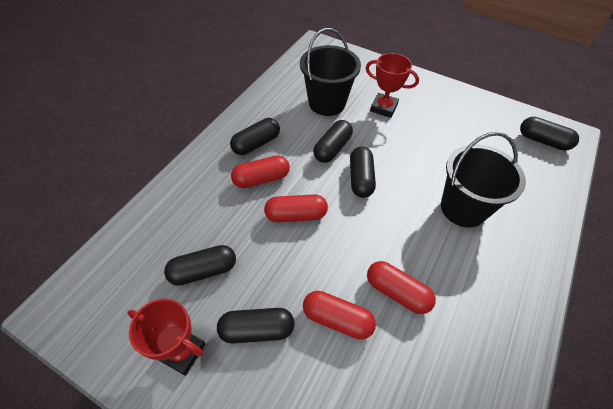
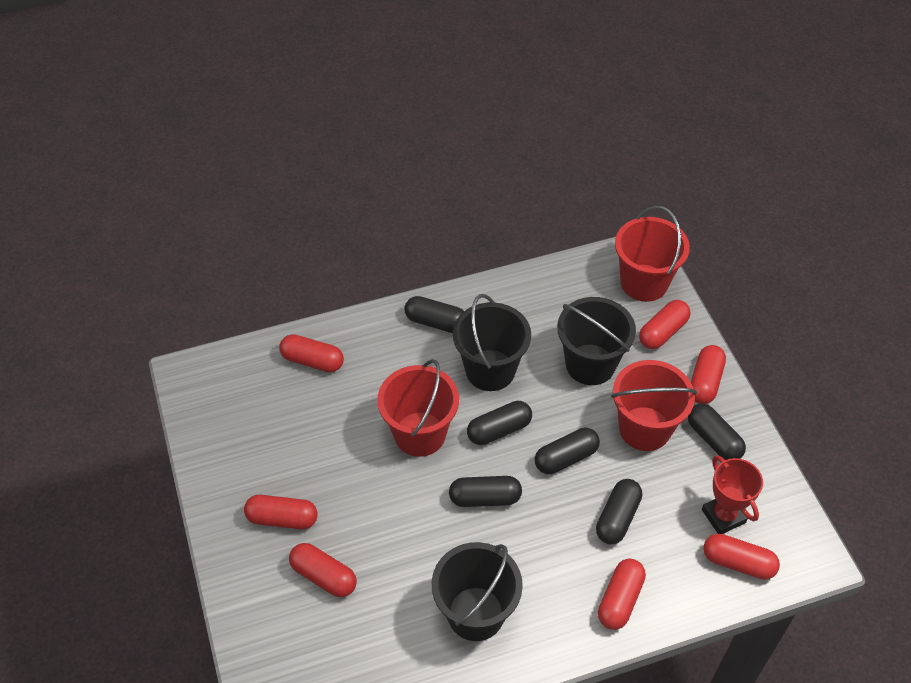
black bucket: 2 -> 3
red bucket: 0 -> 3
red capsule: 4 -> 7
red trophy: 2 -> 1

